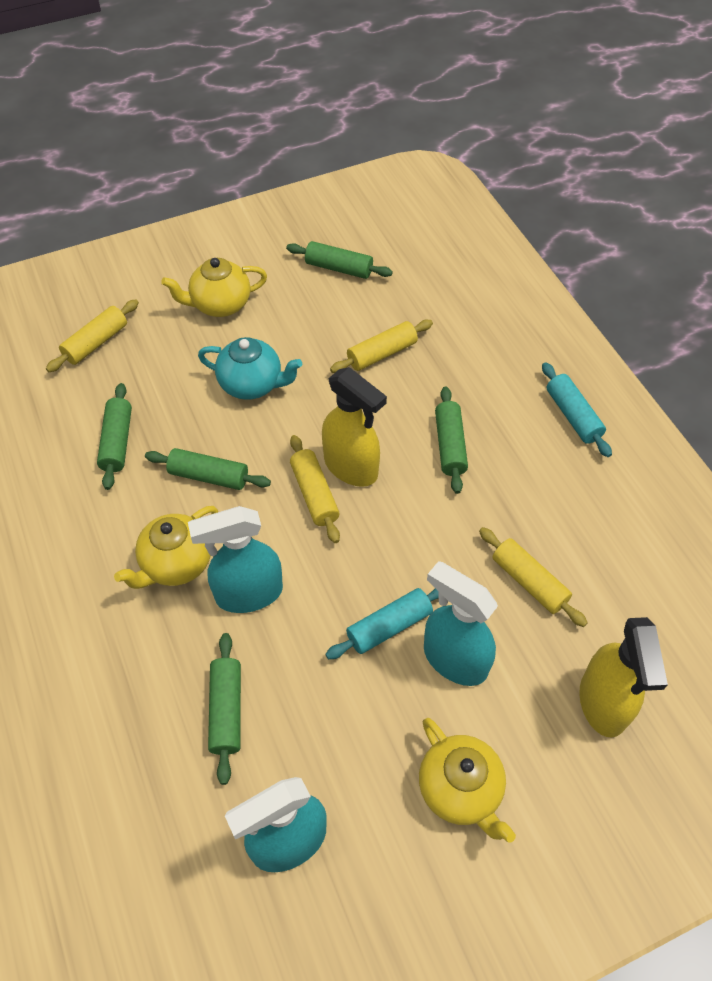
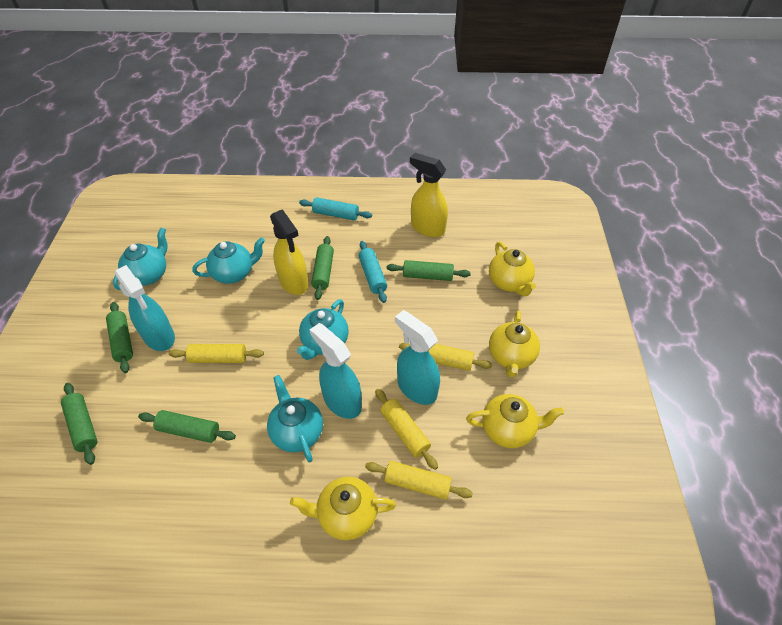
turquoise teapot: 1 -> 4
yellow teapot: 3 -> 4

